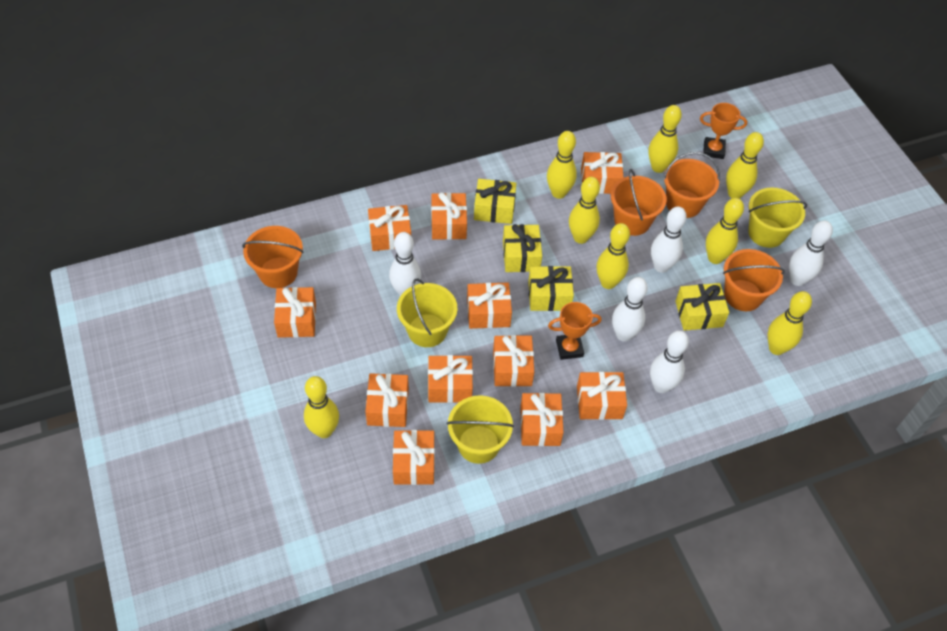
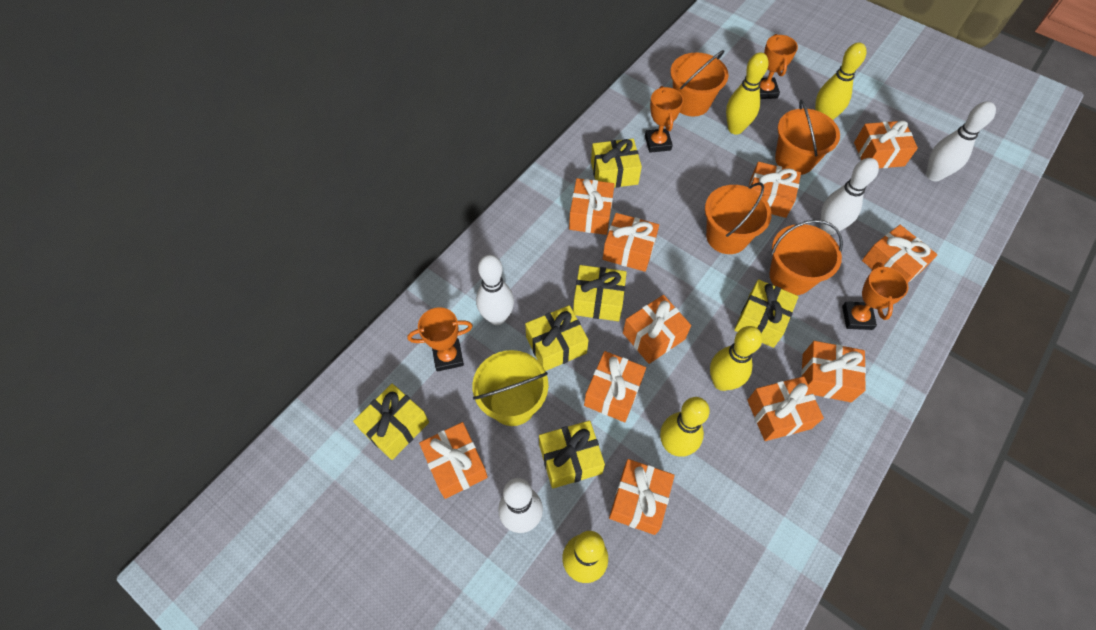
orange trophy: 2 -> 4
white bowling pin: 5 -> 4
yellow bowling pin: 8 -> 5
yellow bucket: 3 -> 1
yellow gift: 4 -> 6

